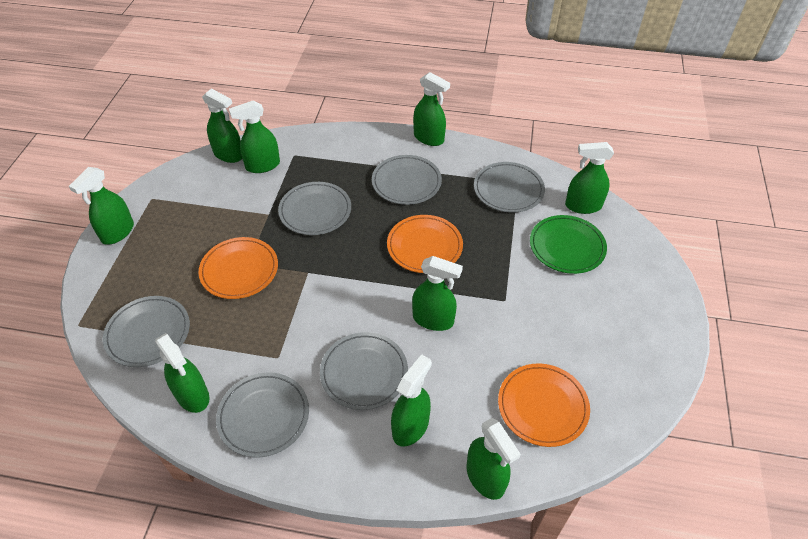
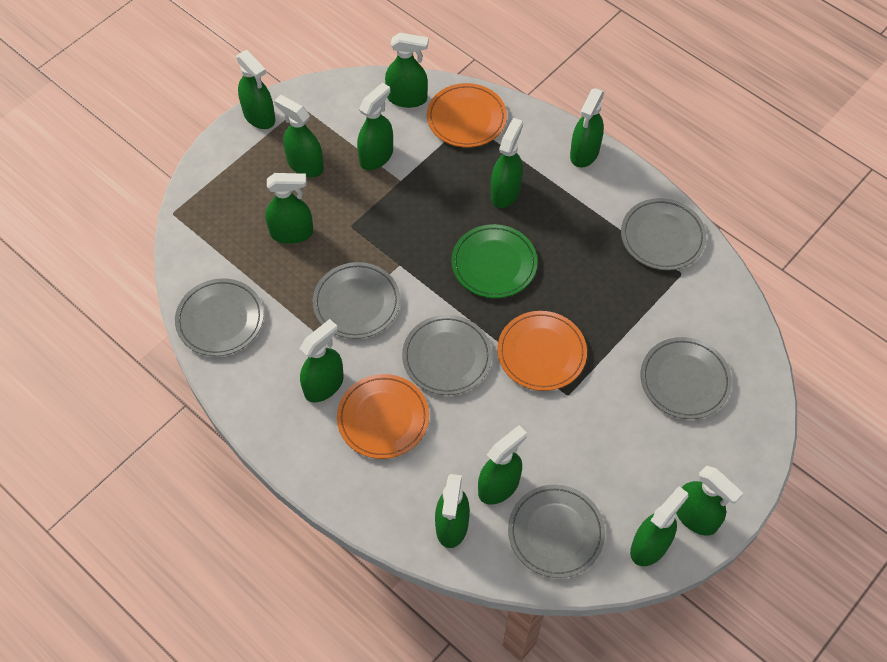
green spray bottle: 9 -> 12

